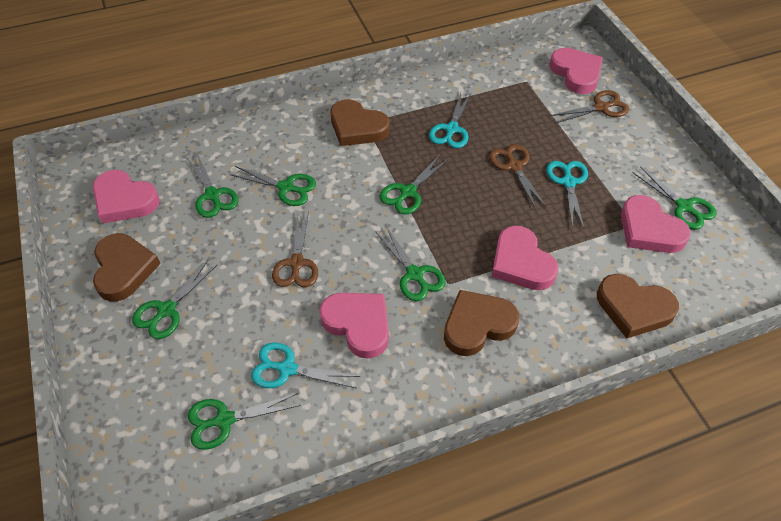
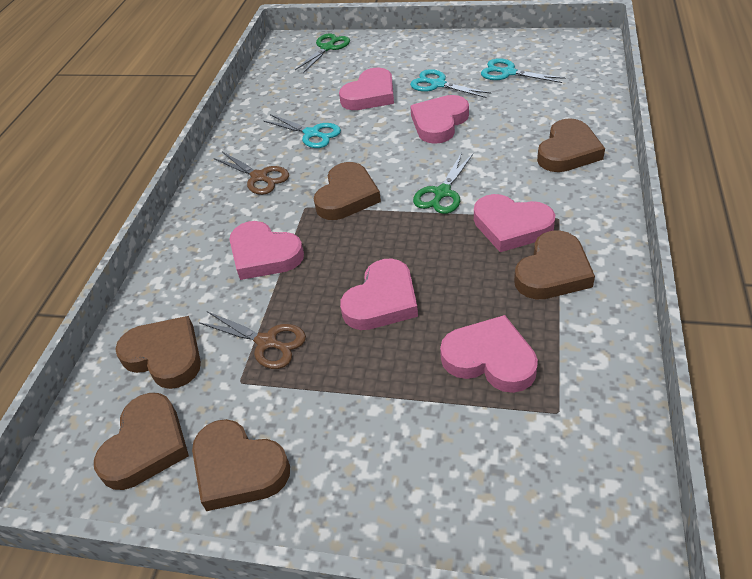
brown heart: 4 -> 6
brown scissors: 3 -> 2
green scissors: 7 -> 2
pink heart: 5 -> 6

